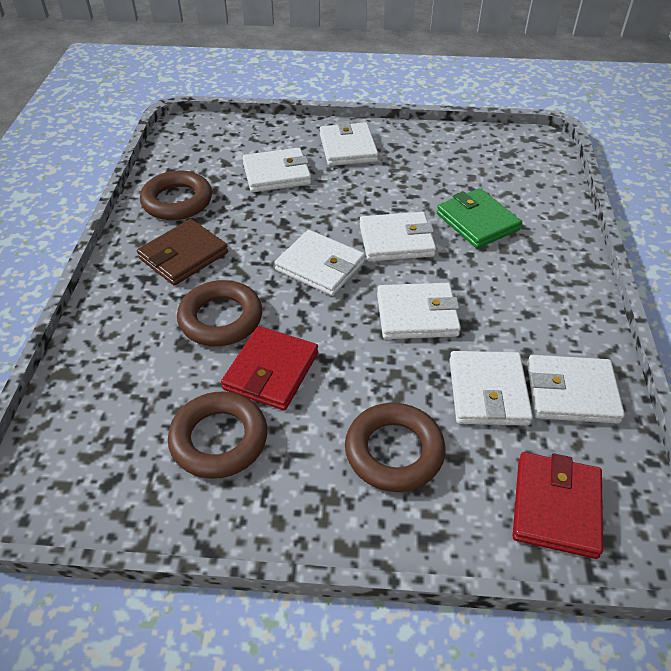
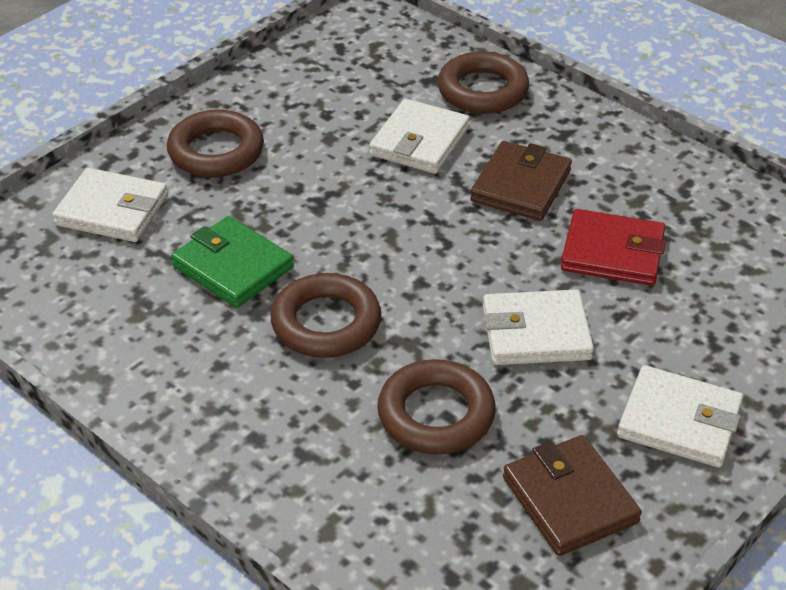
brown wallet: 1 -> 2
red wallet: 2 -> 1
white wallet: 7 -> 4

